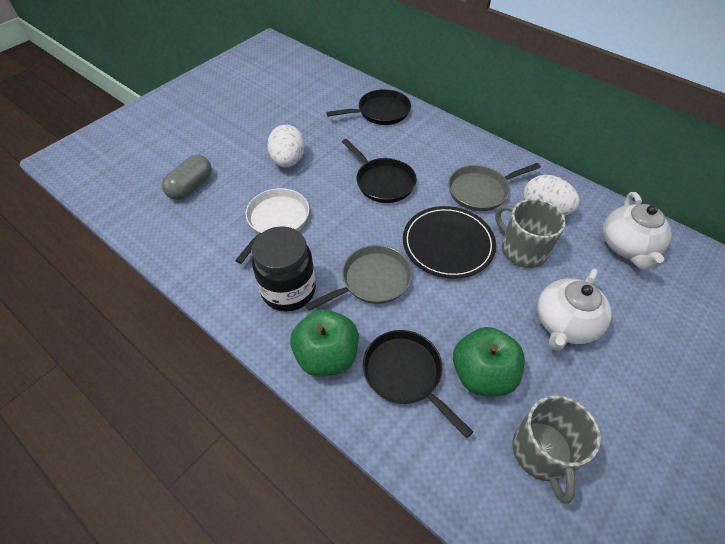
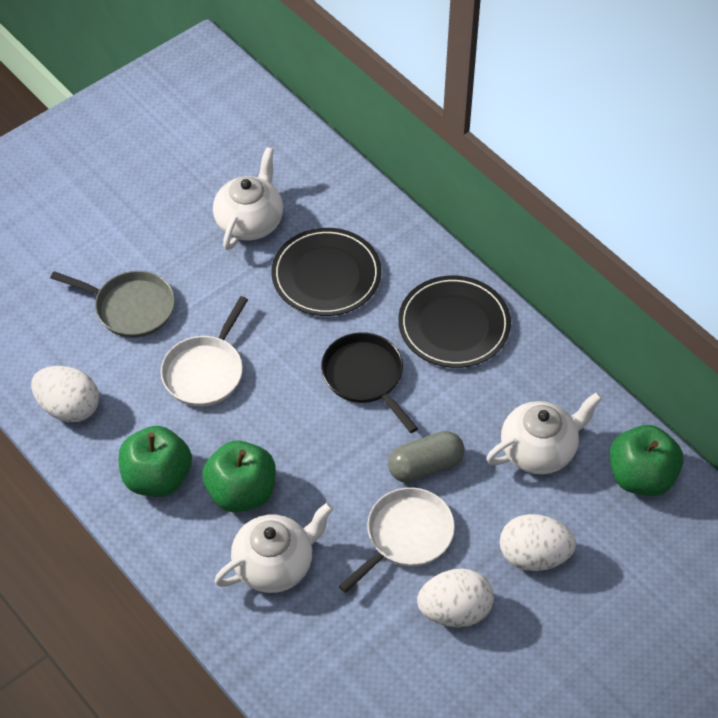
black jar: 1 -> 0
black pan: 3 -> 1
black plate: 1 -> 2
green apple: 2 -> 3
grey mug: 2 -> 0
grey pan: 2 -> 1
white egg: 2 -> 3
white pan: 1 -> 2
white teapot: 2 -> 3

